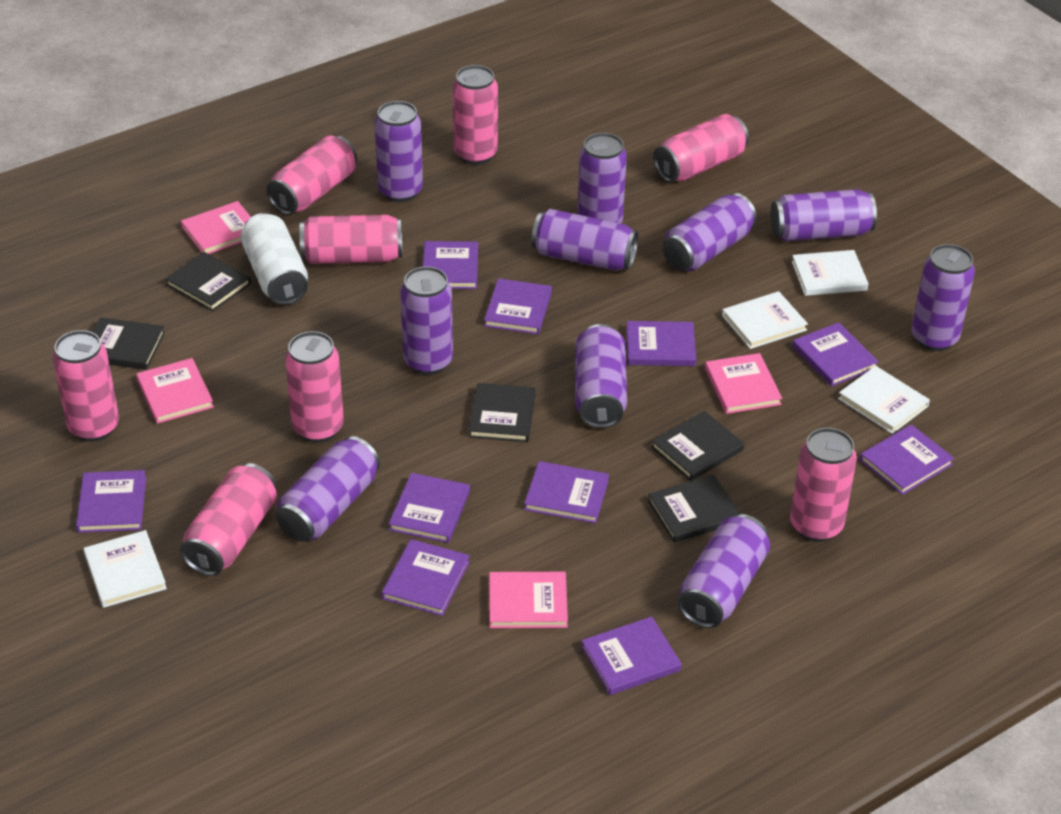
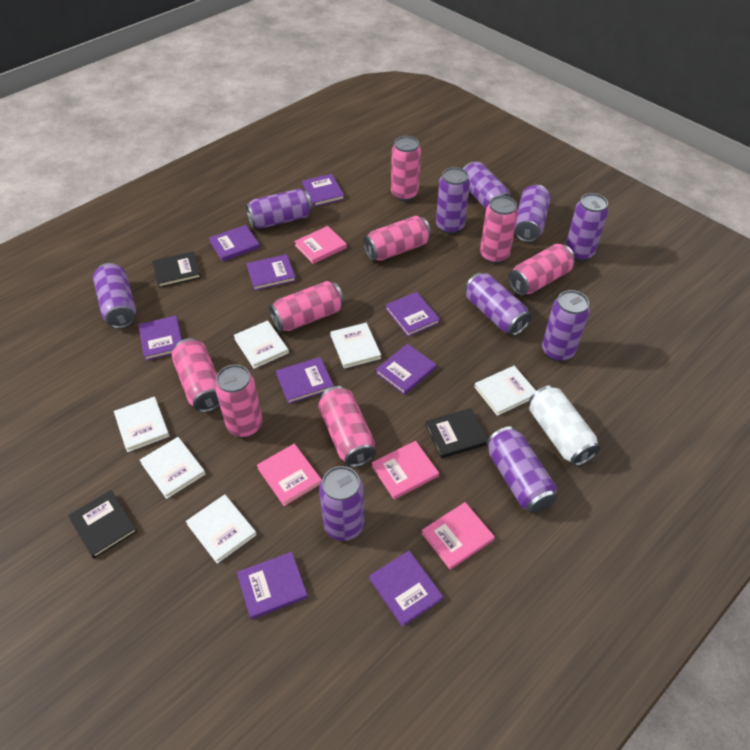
black book: 5 -> 3
purple book: 10 -> 9
white book: 4 -> 6

